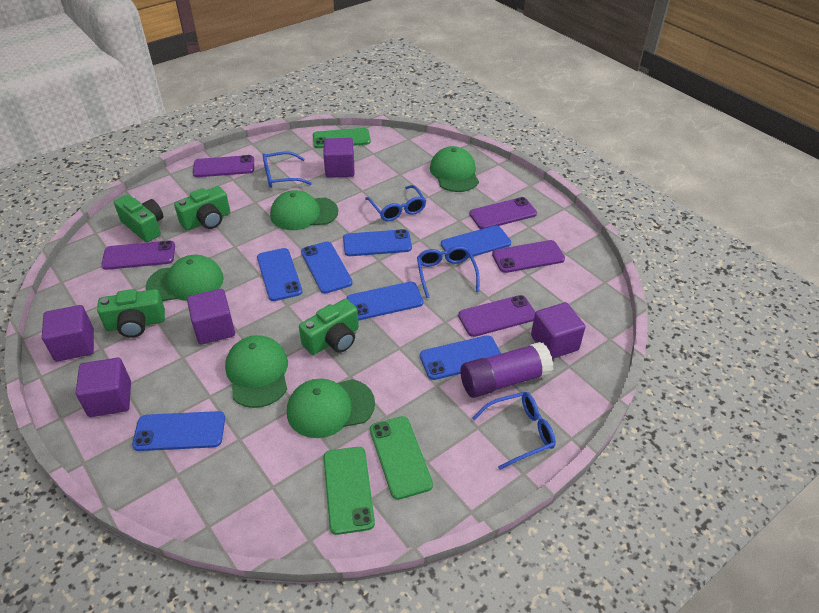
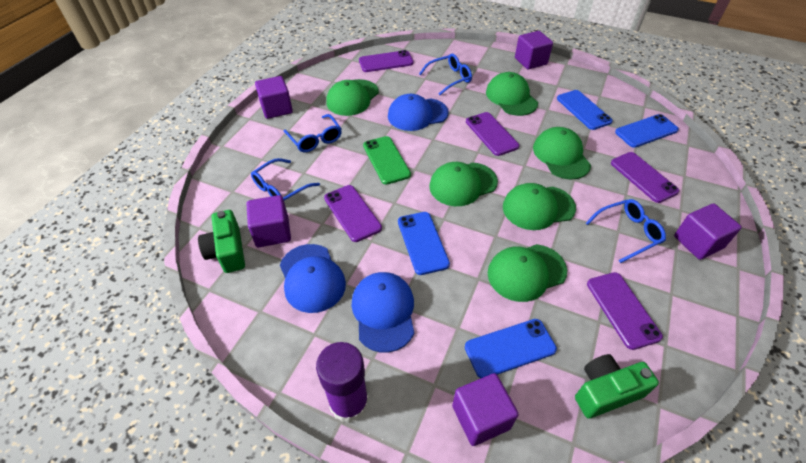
blue cap: 0 -> 3
blue phone: 7 -> 4
green camera: 4 -> 2
green cap: 5 -> 6
green phone: 3 -> 1

